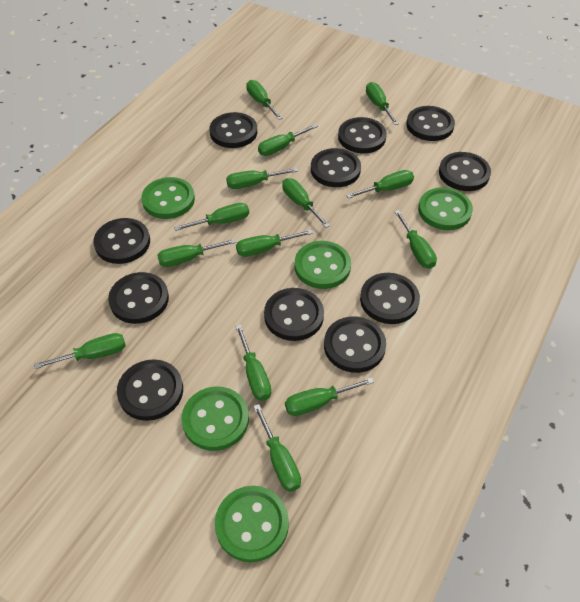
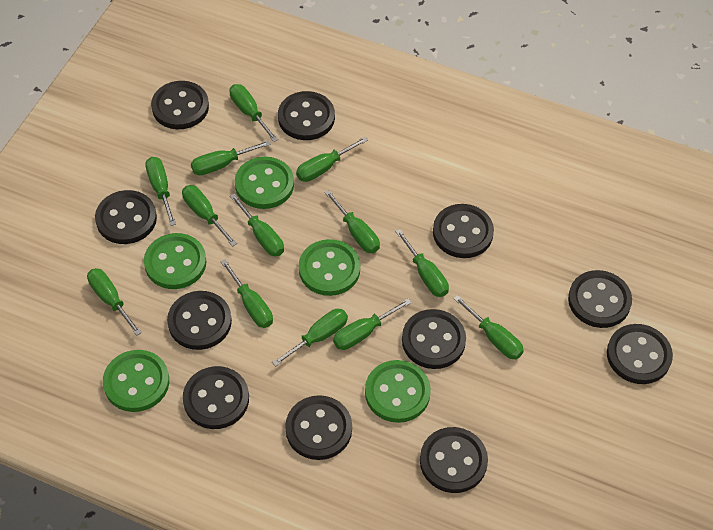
green screwdriver: 14 -> 13

